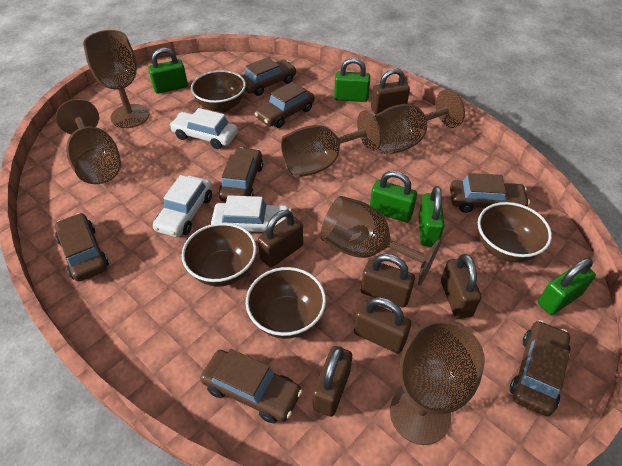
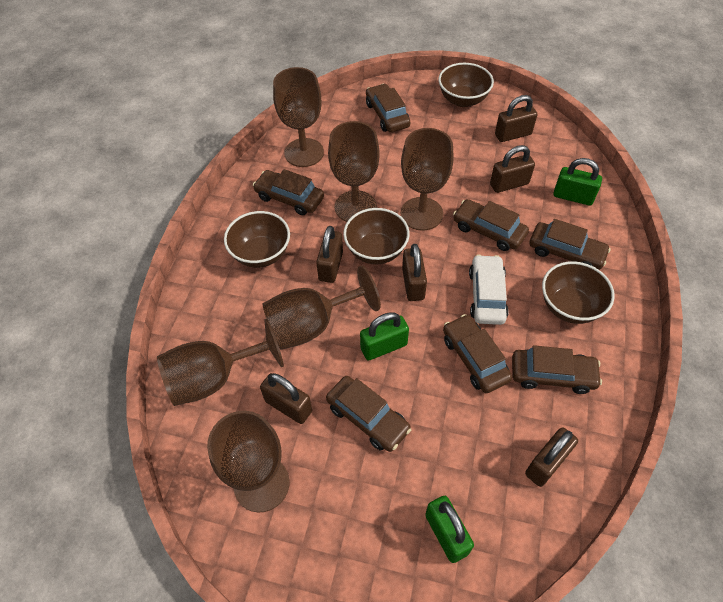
green padlock: 5 -> 3
white car: 3 -> 1

